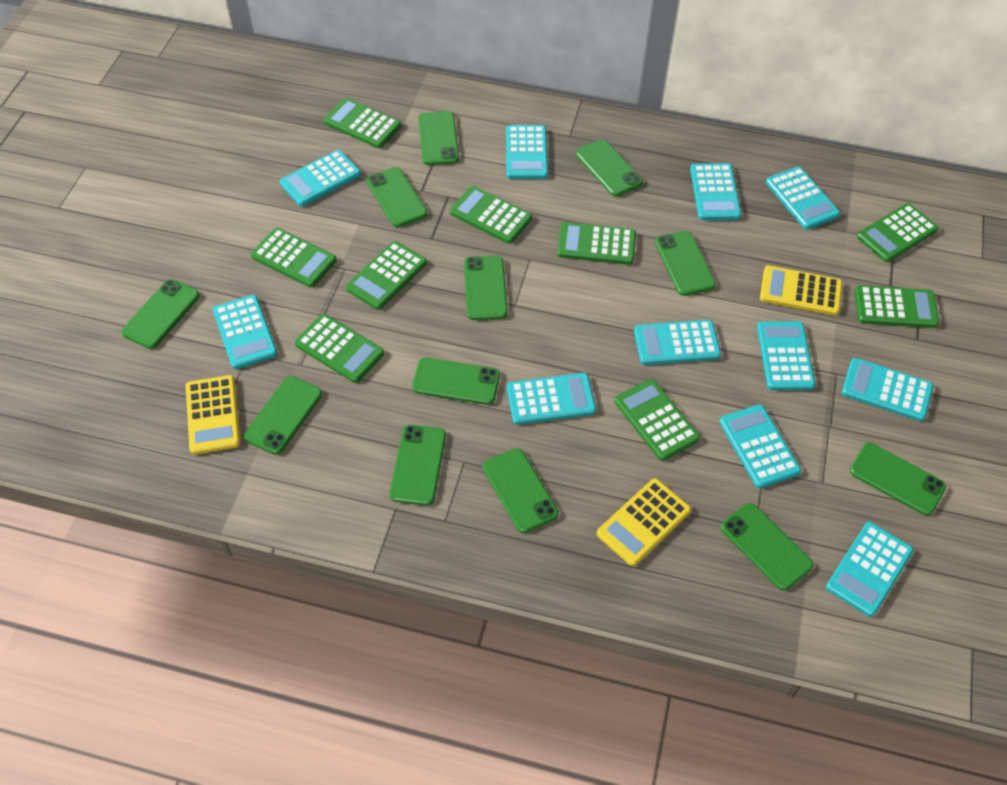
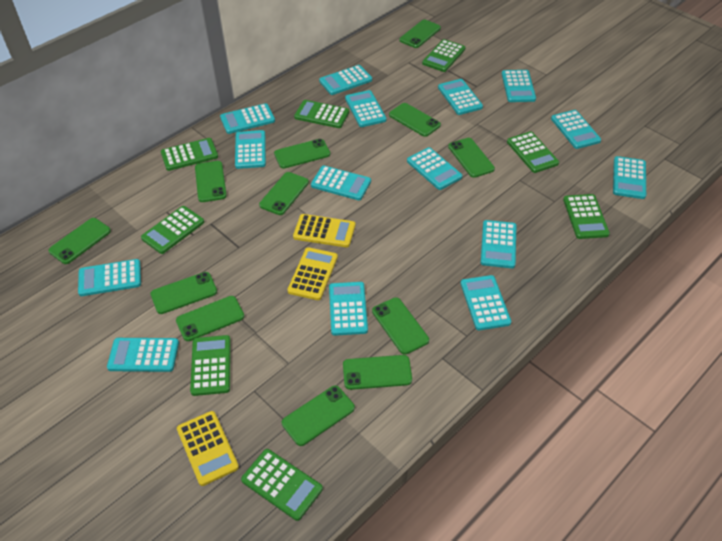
green calculator: 9 -> 8
turquoise calculator: 11 -> 15

